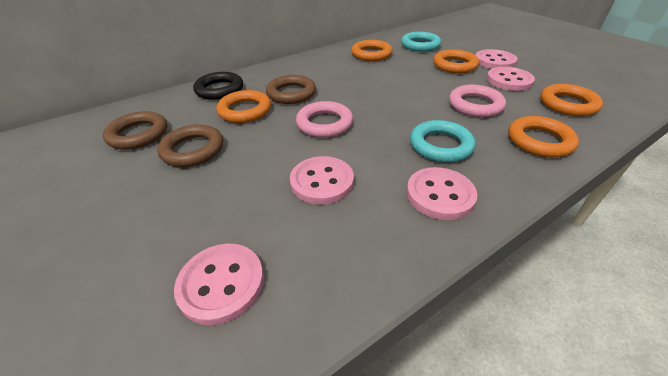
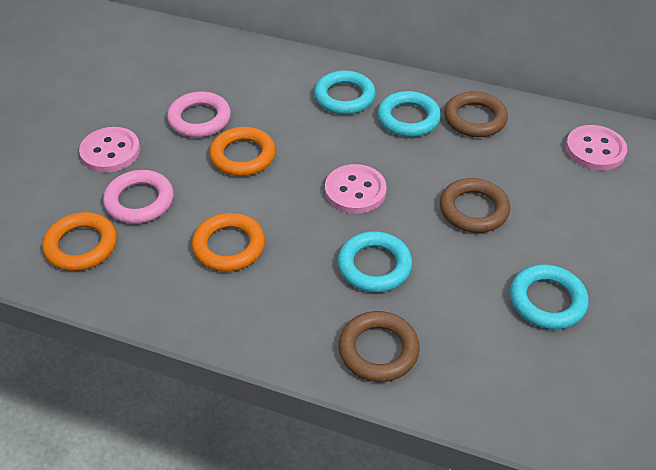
black ring: 1 -> 0
orange ring: 5 -> 3
pink button: 5 -> 3
turquoise ring: 2 -> 4

